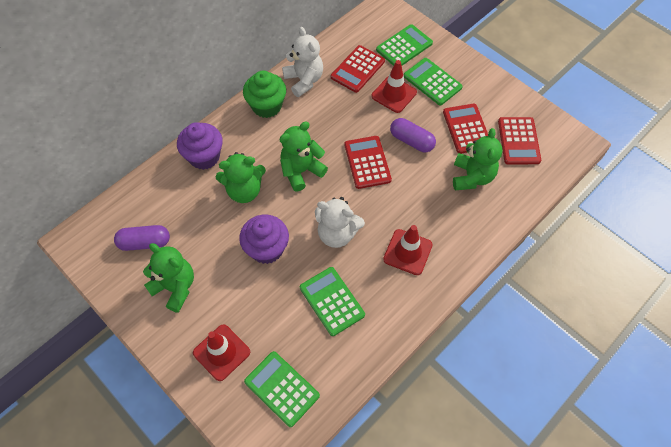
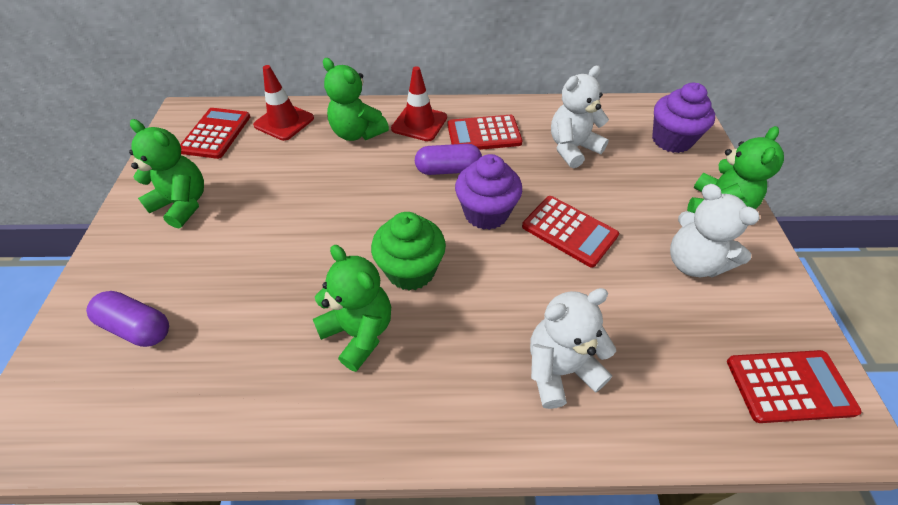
green calculator: 4 -> 0
red traffic cone: 3 -> 2
white teddy bear: 2 -> 3

